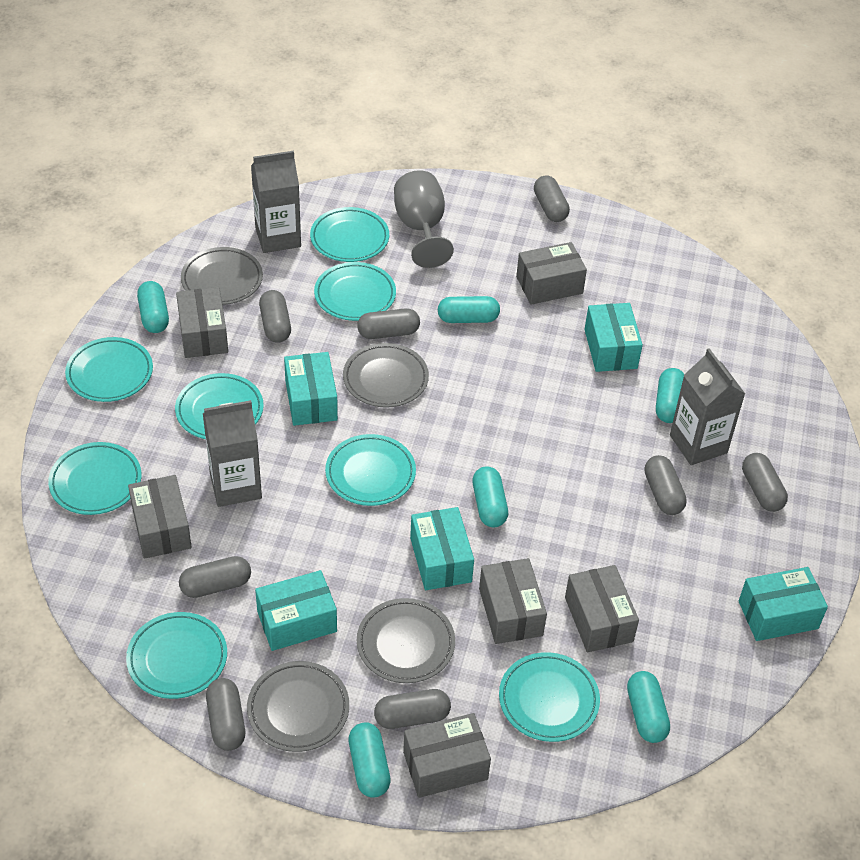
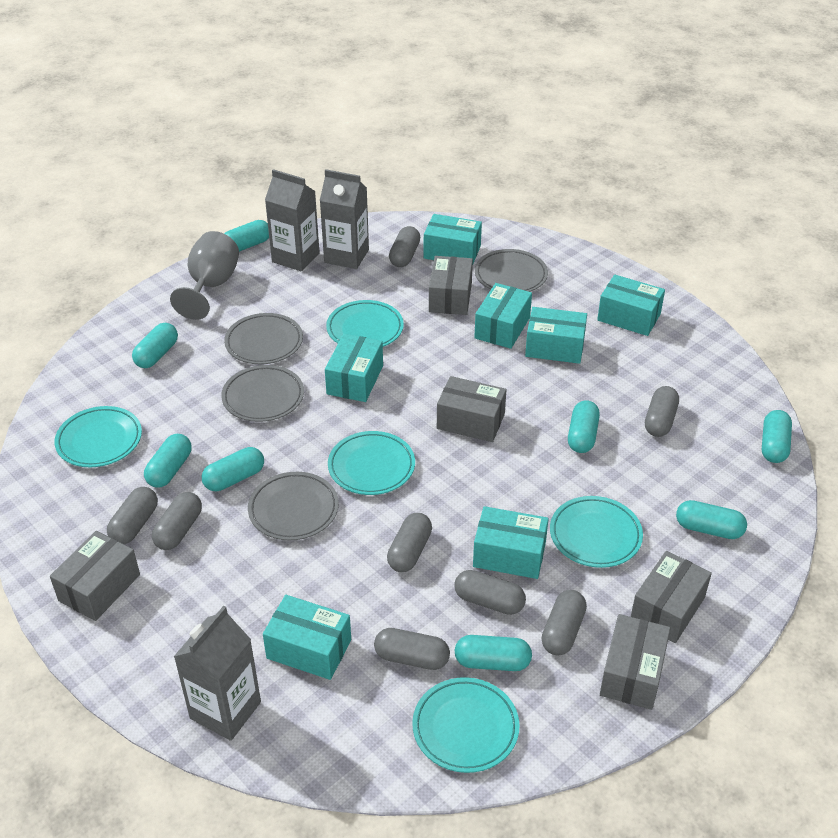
grey box: 6 -> 5
turquoise box: 5 -> 7
turquoise capsule: 6 -> 8
turquoise plate: 8 -> 5

